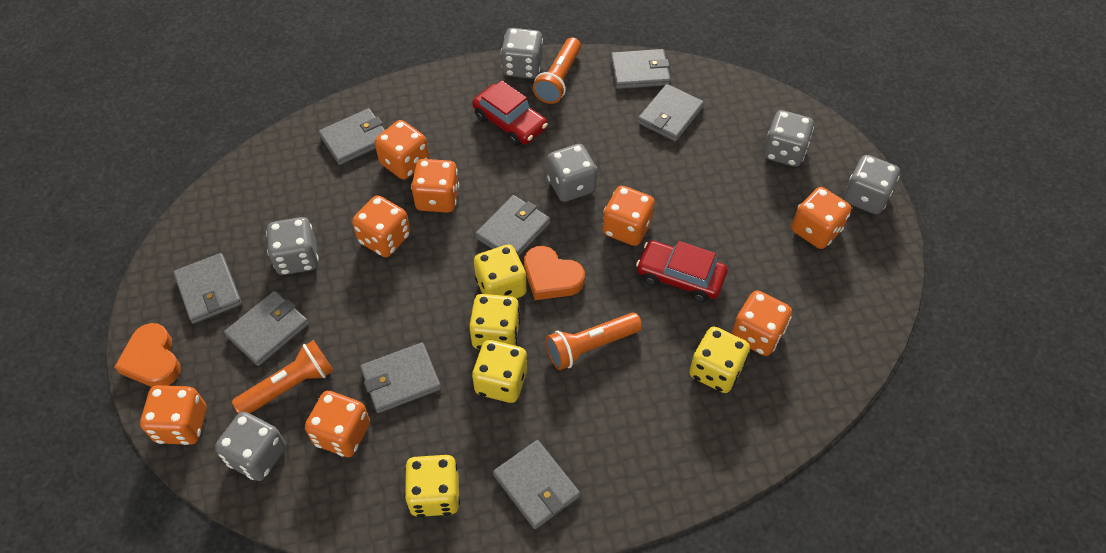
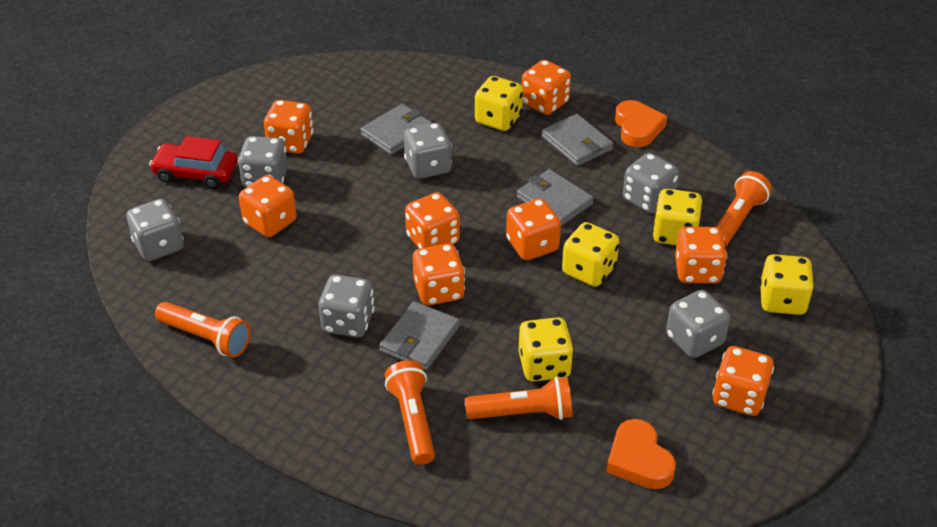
grey wallet: 8 -> 4
orange flashlight: 3 -> 4
red car: 2 -> 1

